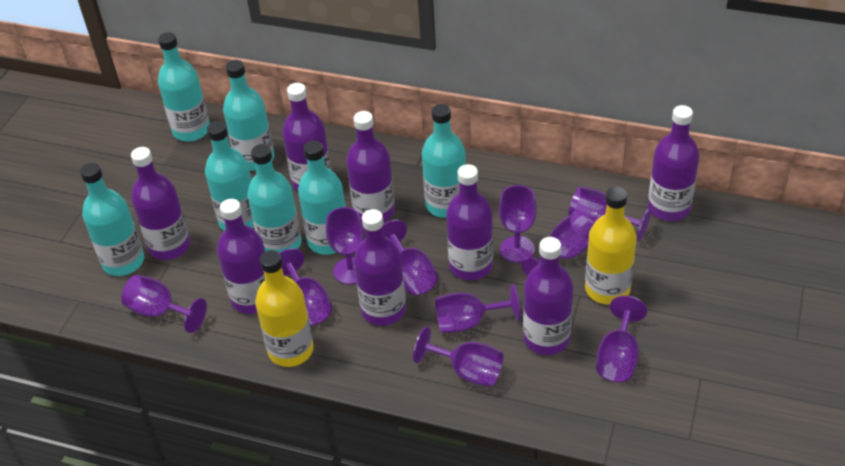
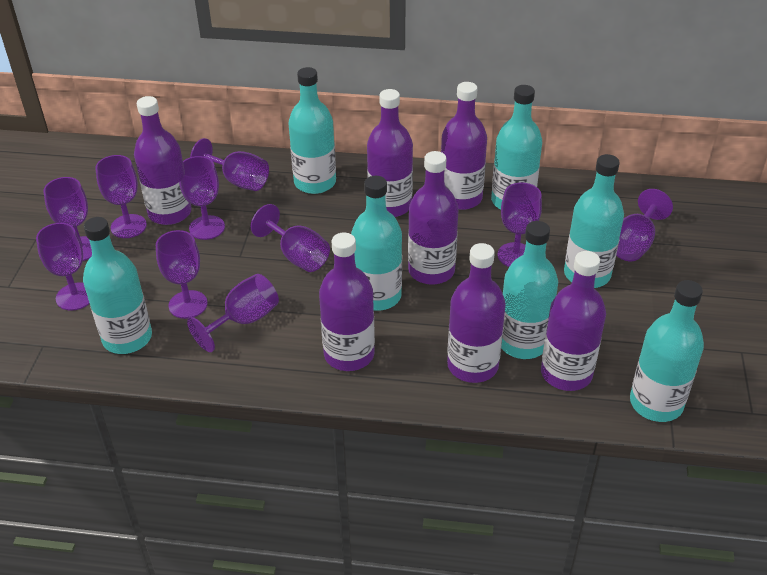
purple bottle: 8 -> 7
yellow bottle: 2 -> 0

